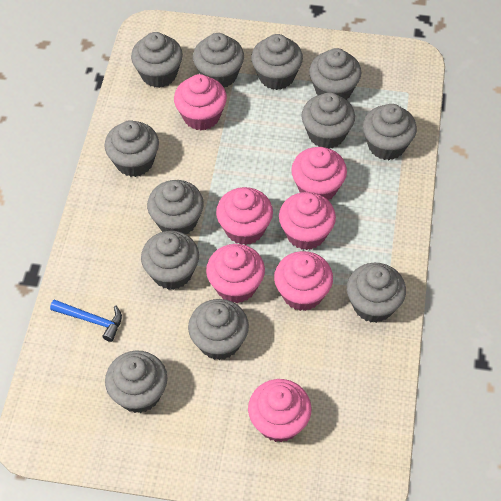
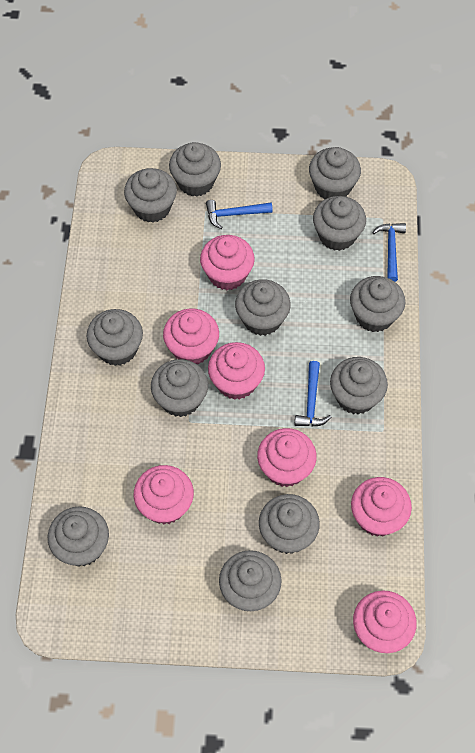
blue hammer: 1 -> 3

